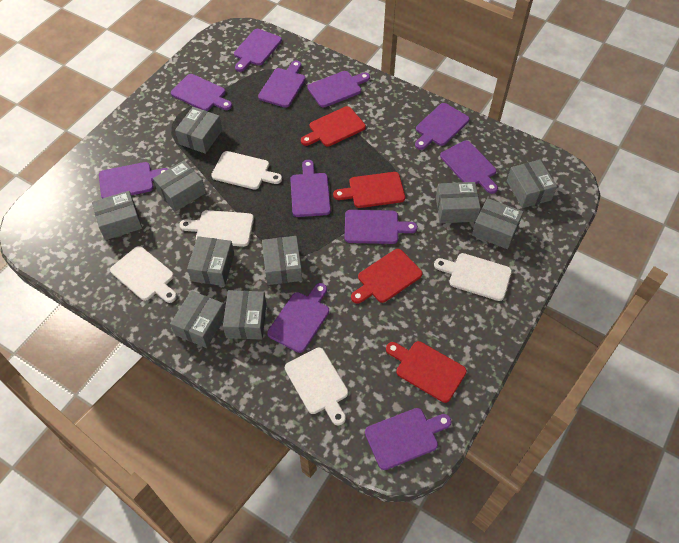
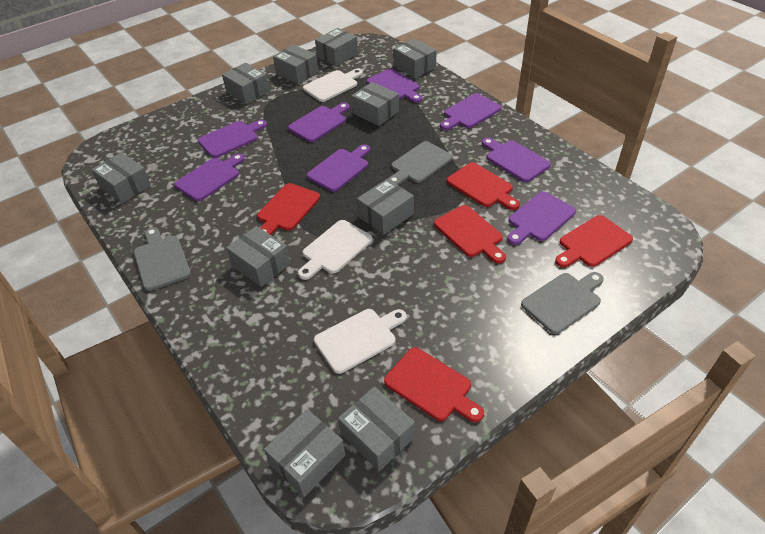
grey cutting board: 0 -> 3
purple cutting board: 11 -> 8
red cutting board: 4 -> 5
white cutting board: 5 -> 3

